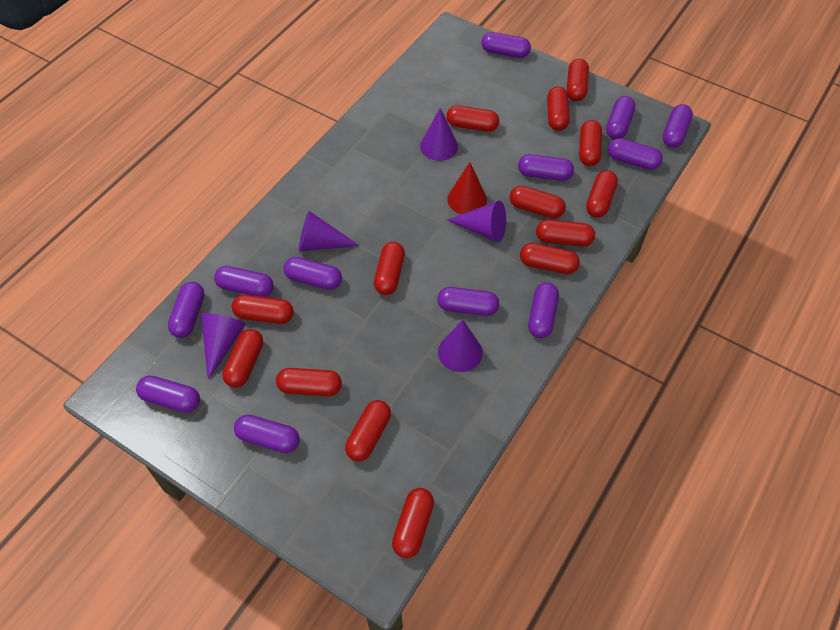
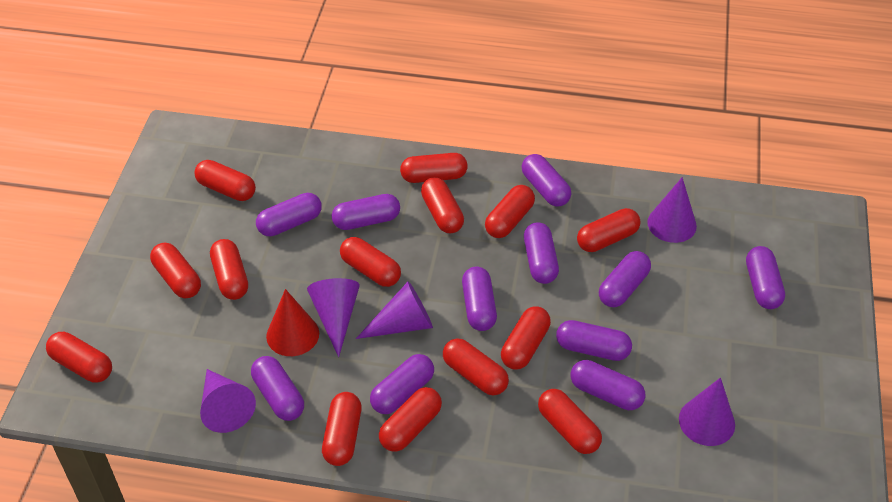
purple capsule: 12 -> 11

